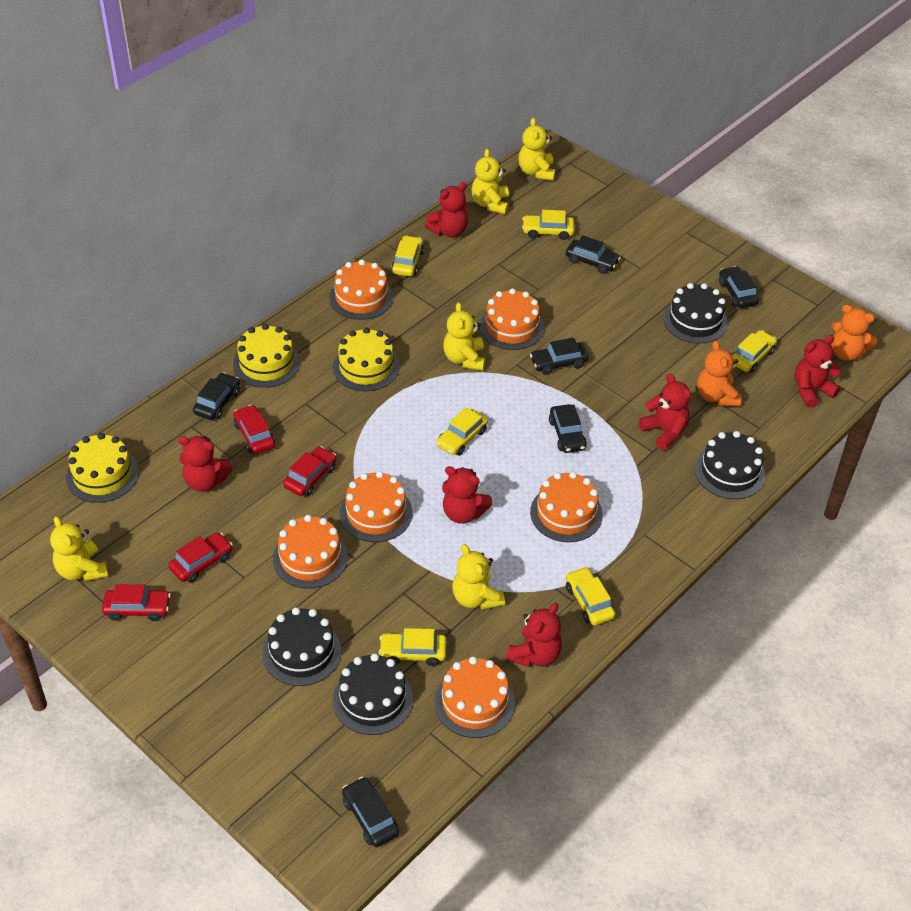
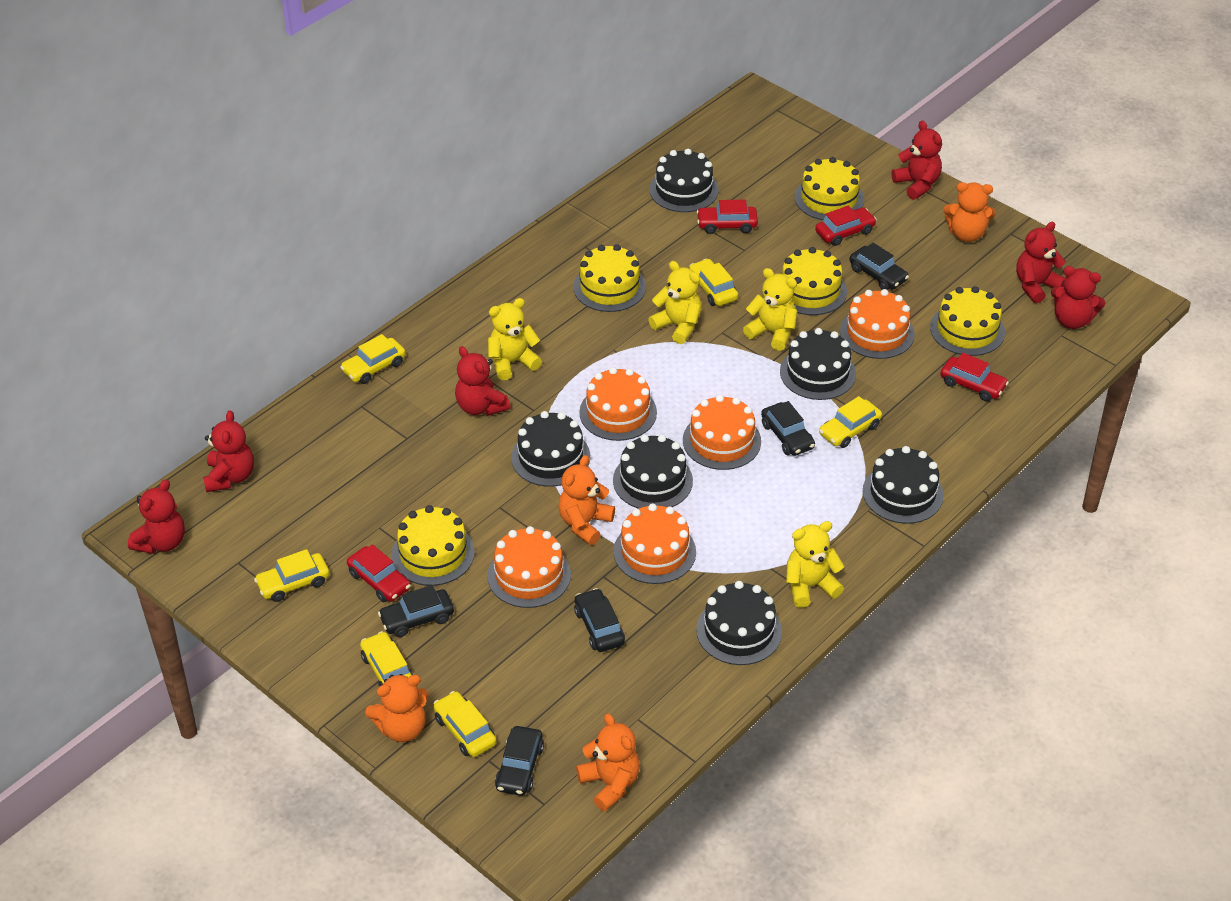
black cake: 4 -> 6
black car: 6 -> 5
orange cake: 6 -> 5
orange teddy bear: 2 -> 4
yellow cake: 3 -> 5
yellow teddy bear: 5 -> 4

